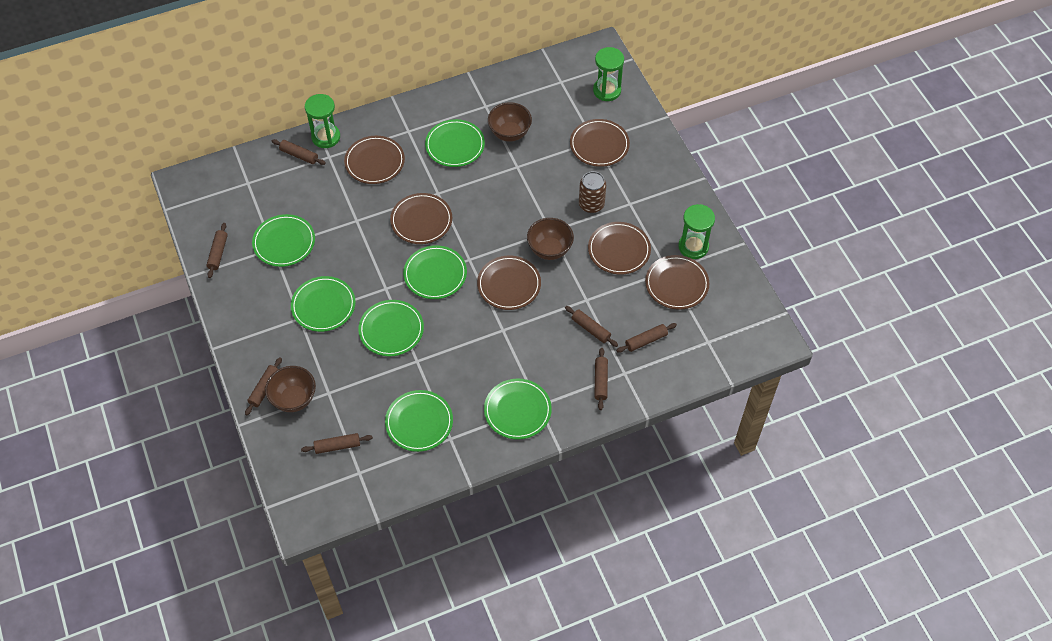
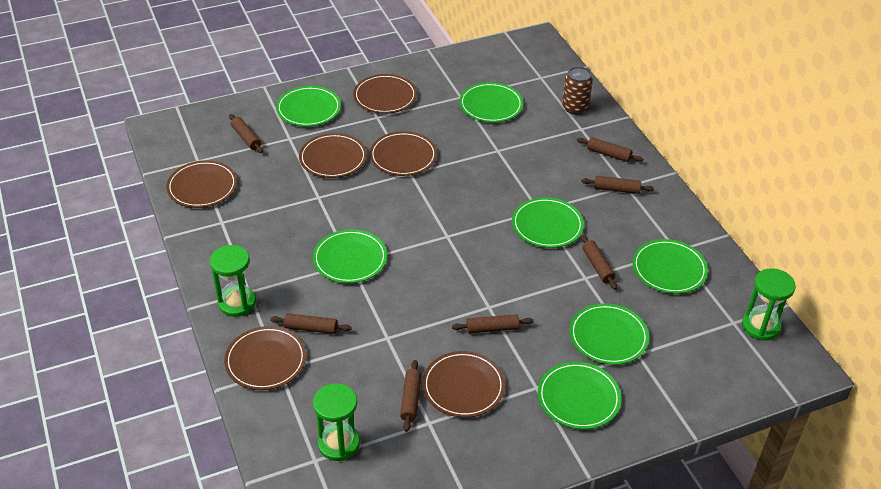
brown bowl: 3 -> 0

